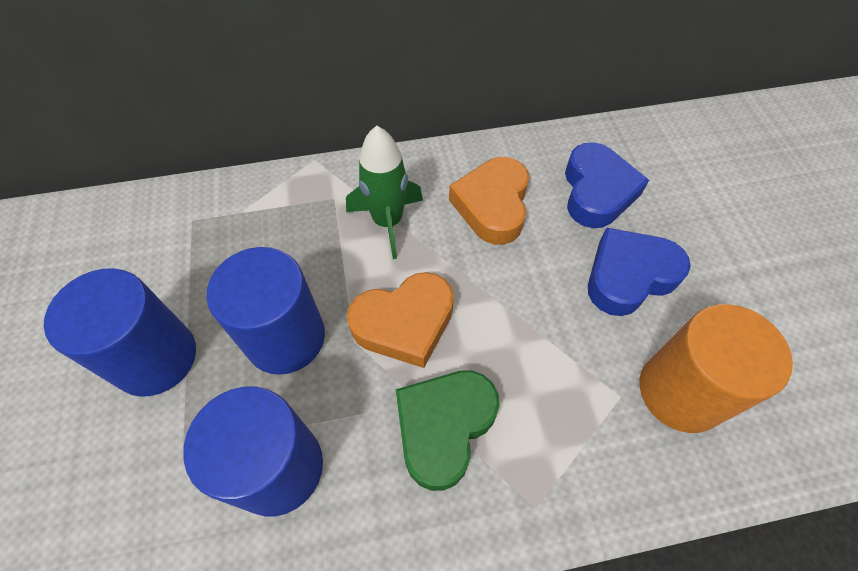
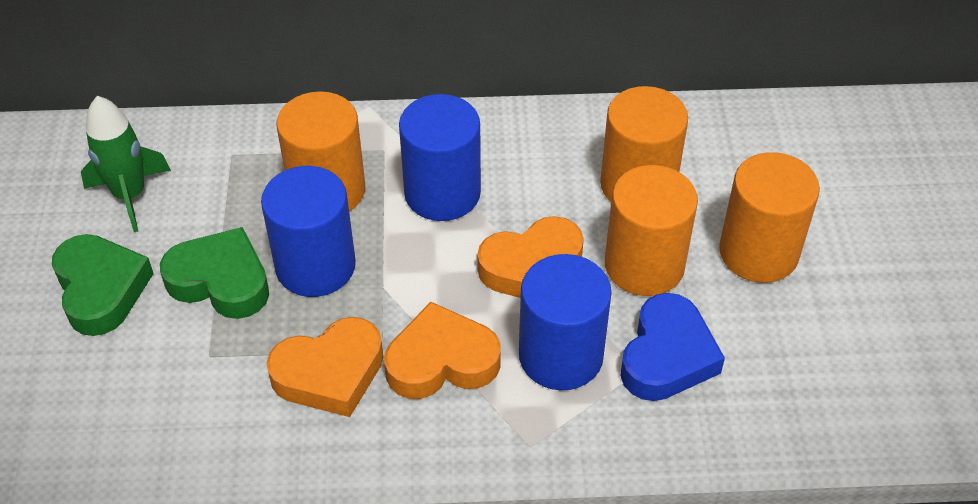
blue heart: 2 -> 1
green heart: 1 -> 2
orange cylinder: 1 -> 4
orange heart: 2 -> 3

